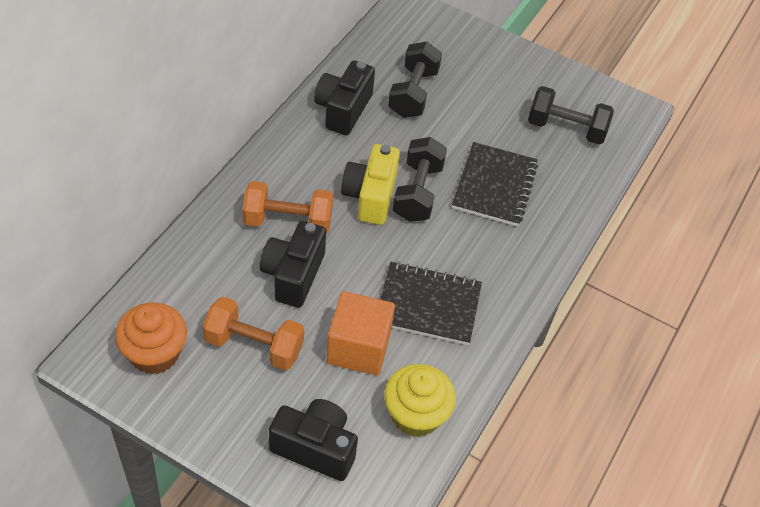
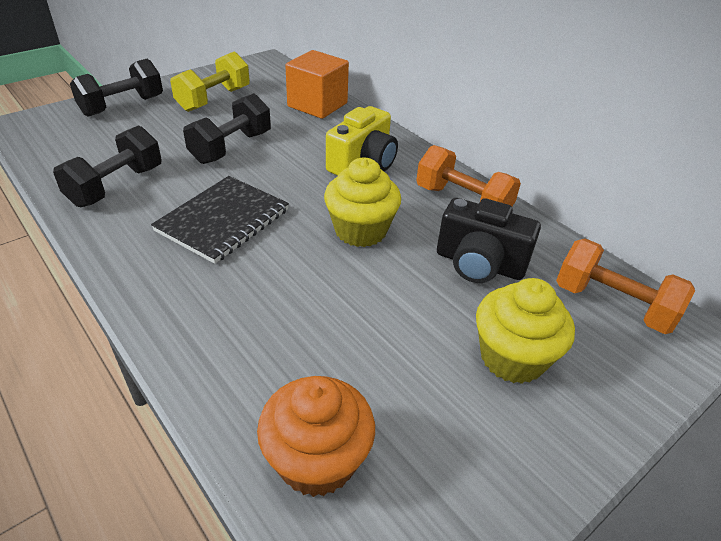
black camera: 3 -> 1
black notebook: 2 -> 1
yellow cupcake: 1 -> 2
yellow dumbbell: 0 -> 1

